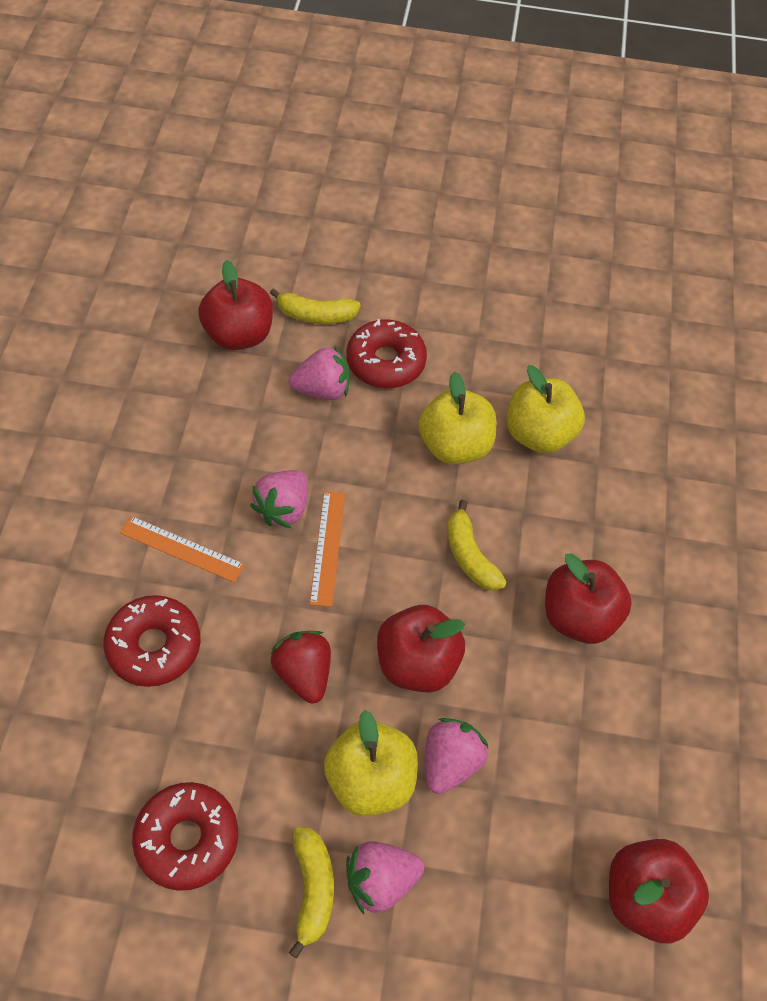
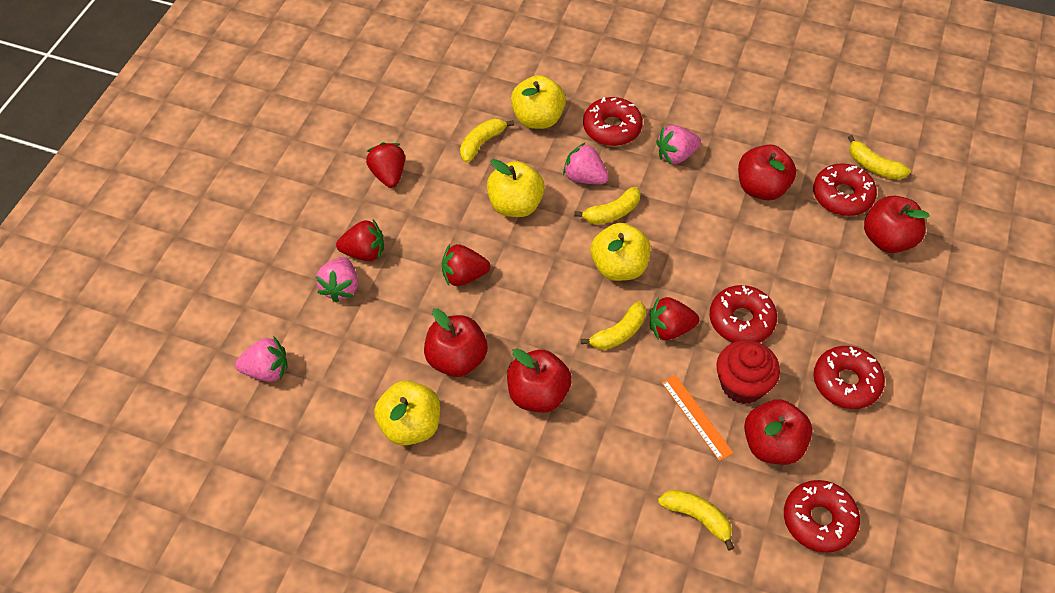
orange ruler: 2 -> 1
red apple: 4 -> 5
red cupcake: 0 -> 1
red donut: 3 -> 5
red strawberry: 1 -> 4
yellow apple: 3 -> 4
yellow banana: 3 -> 5

